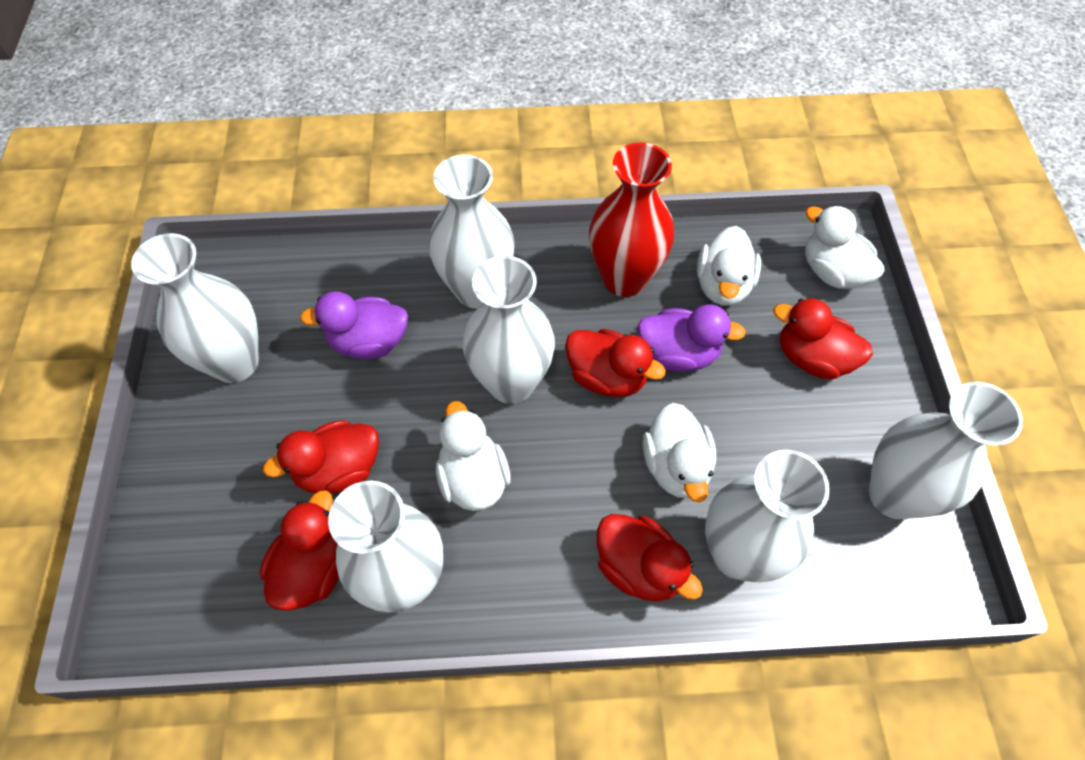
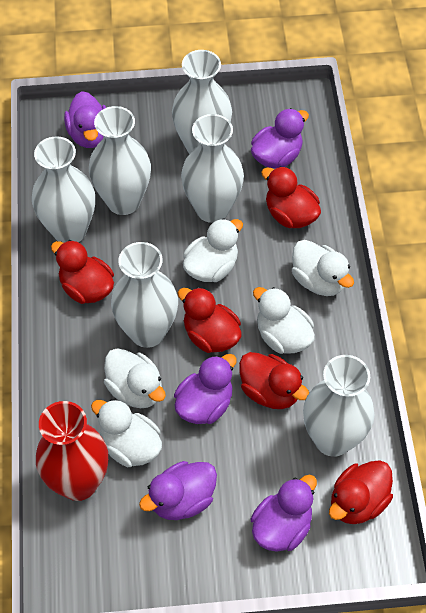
purple duck: 2 -> 5
white duck: 4 -> 5

